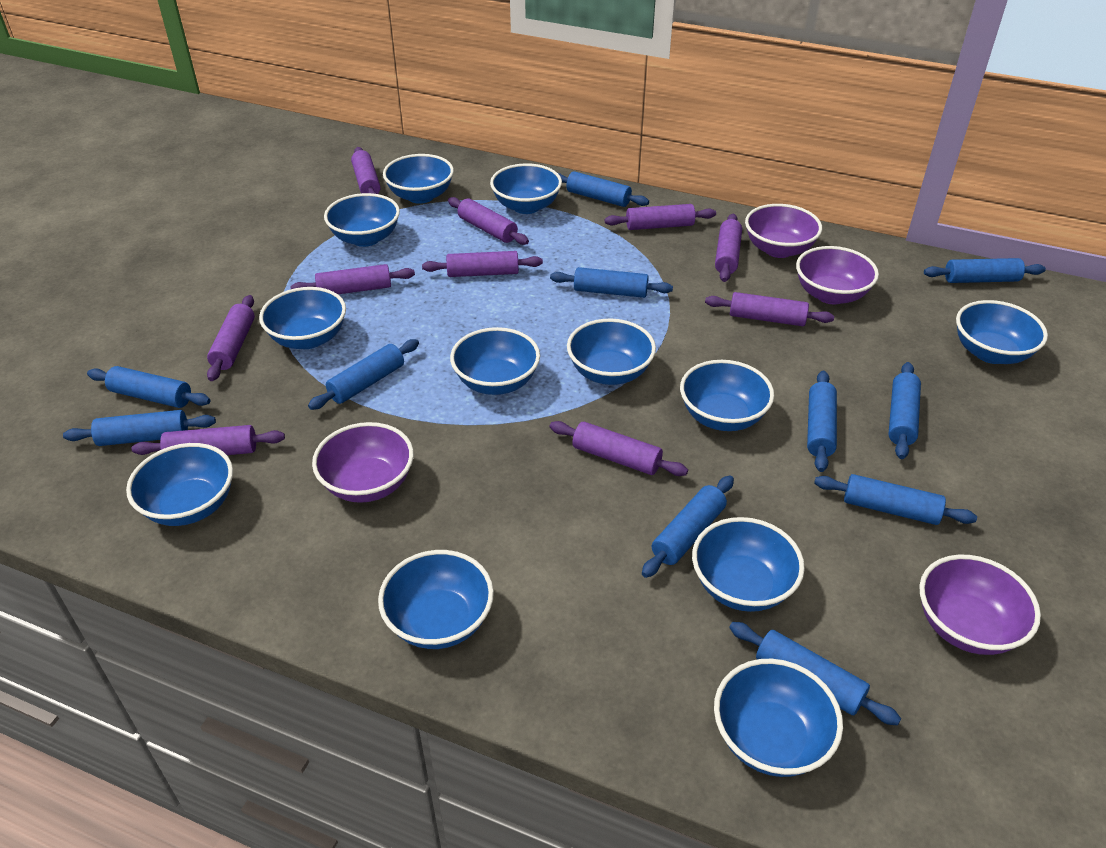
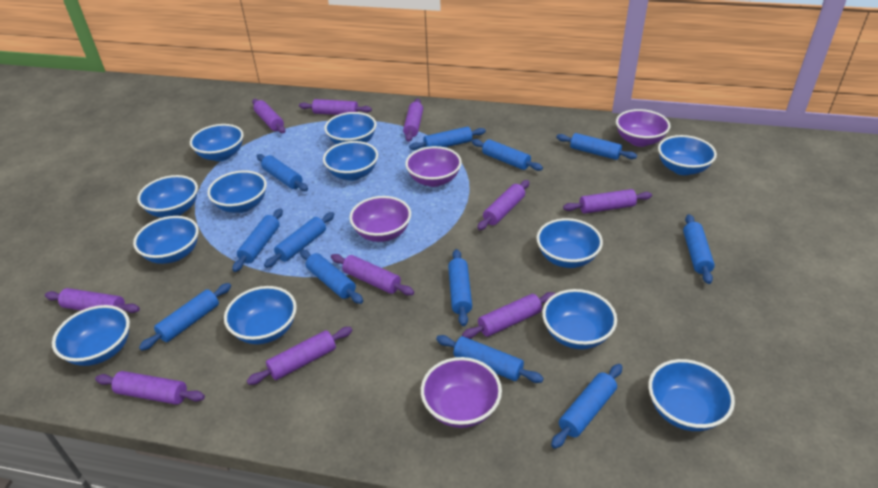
blue rolling pin: 11 -> 12

